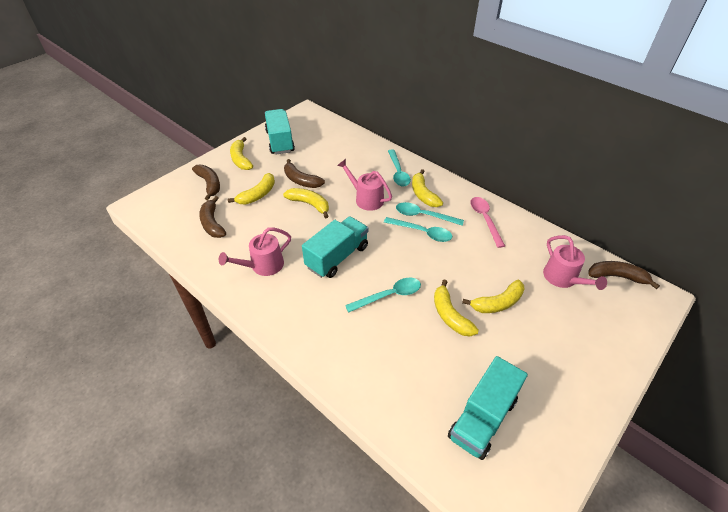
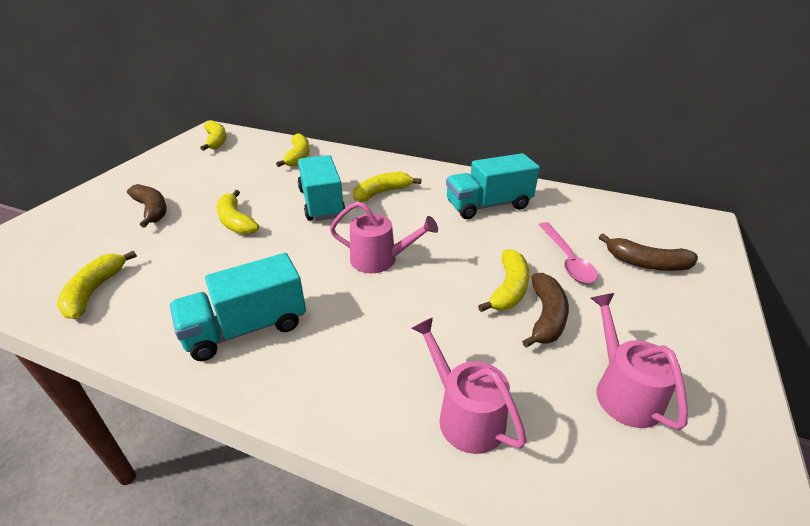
brown banana: 4 -> 3
turquoise spoon: 4 -> 0

